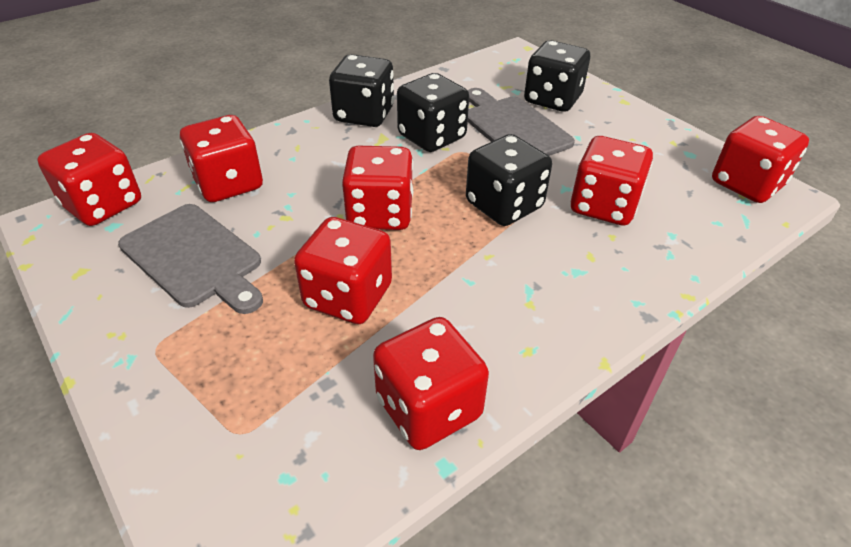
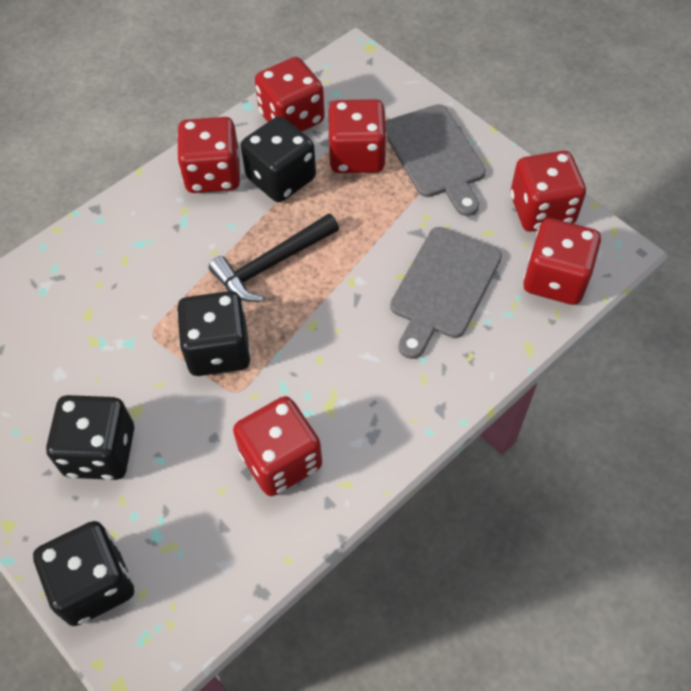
black hammer: 0 -> 1
red dice: 7 -> 6

